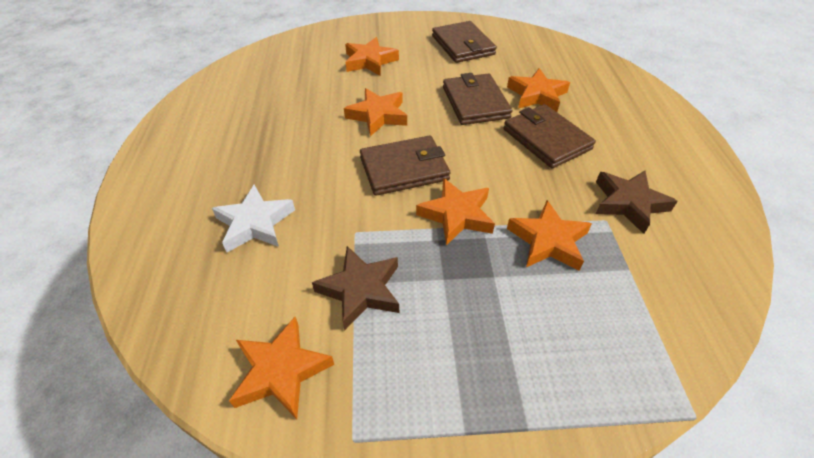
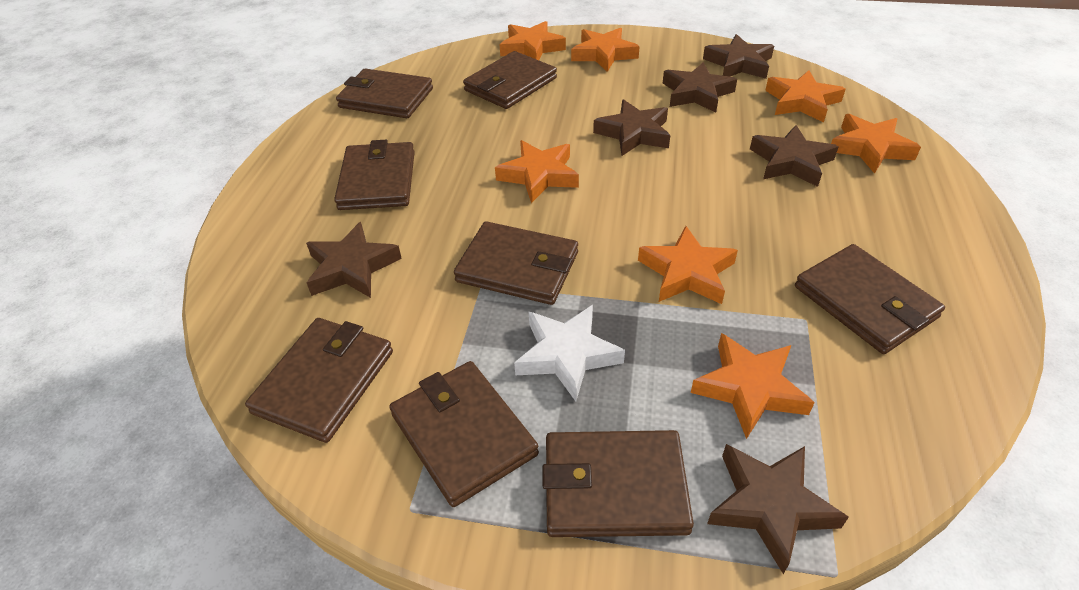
brown star: 2 -> 6
brown wallet: 4 -> 8
orange star: 6 -> 7

